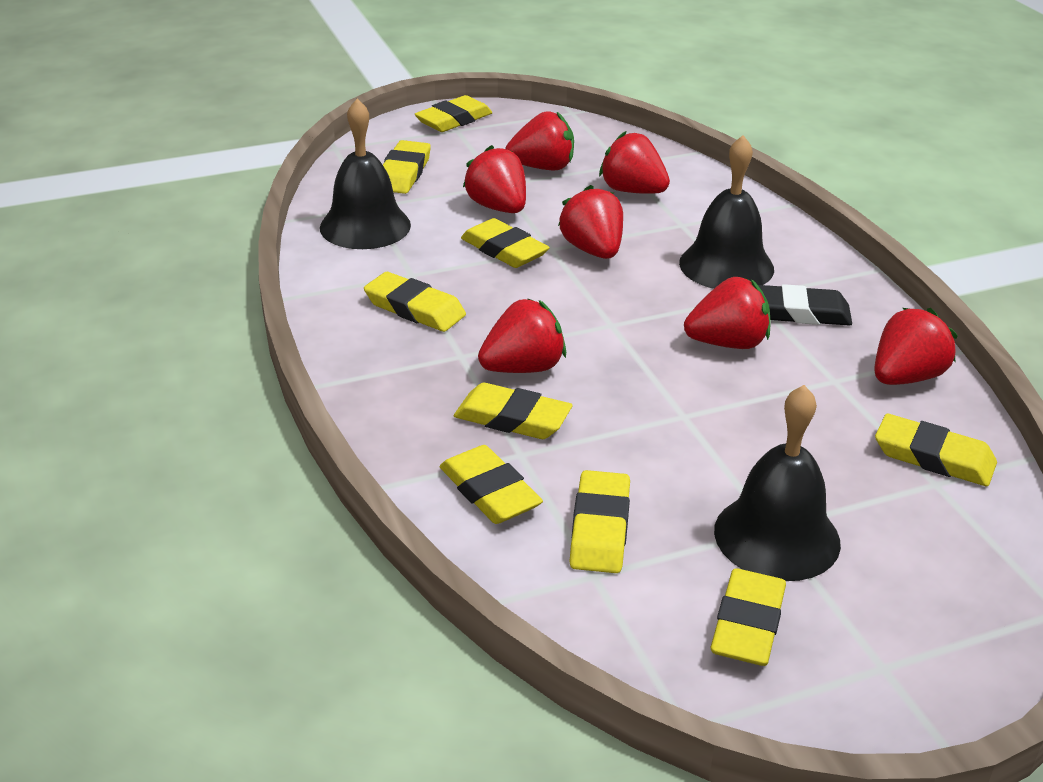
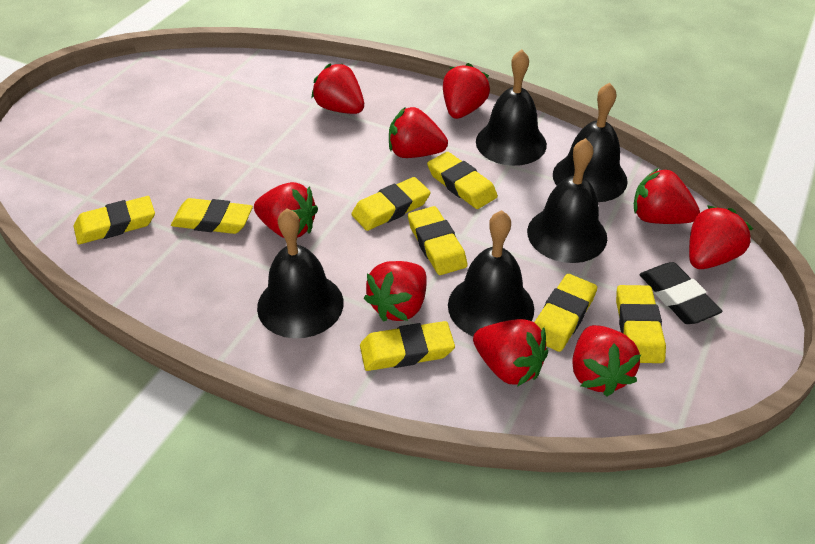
black bell: 3 -> 5
red strawberry: 7 -> 9
yellow eraser: 9 -> 8

